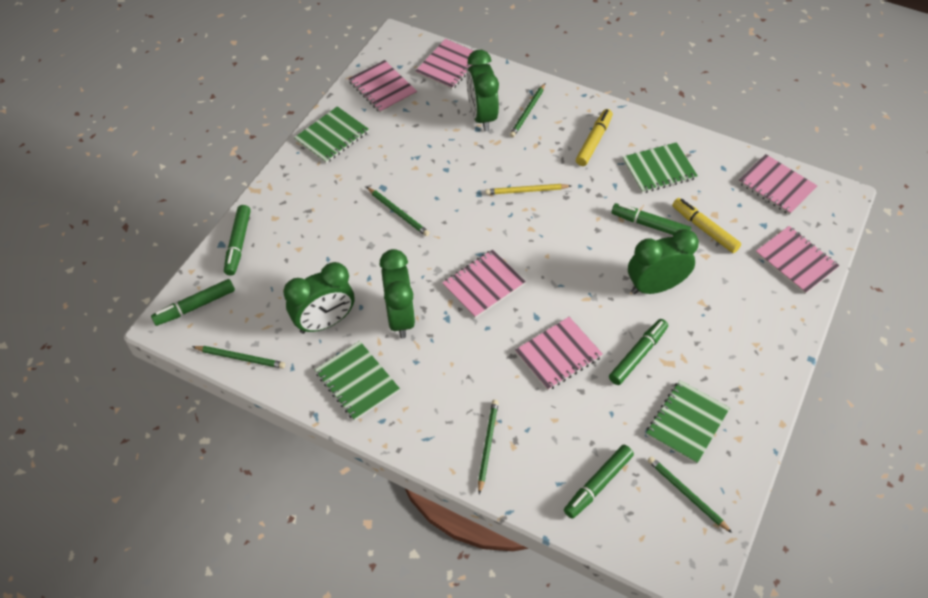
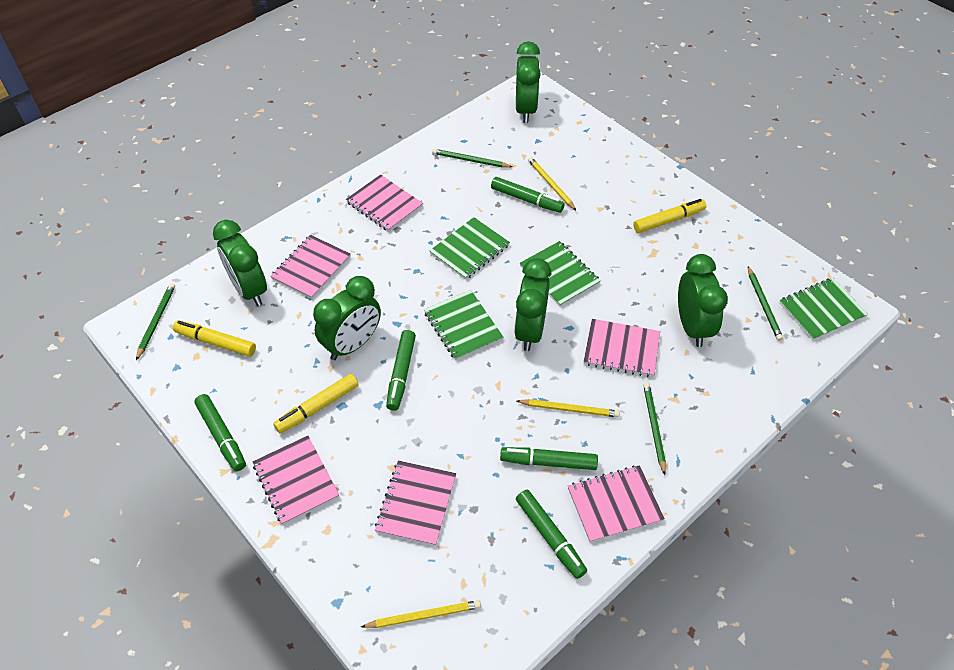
green clock: 4 -> 5
green pencil: 5 -> 4
yellow marker: 2 -> 3
yellow pencil: 1 -> 3

